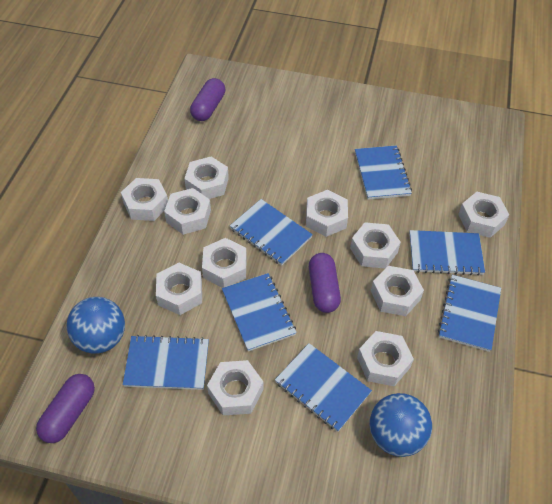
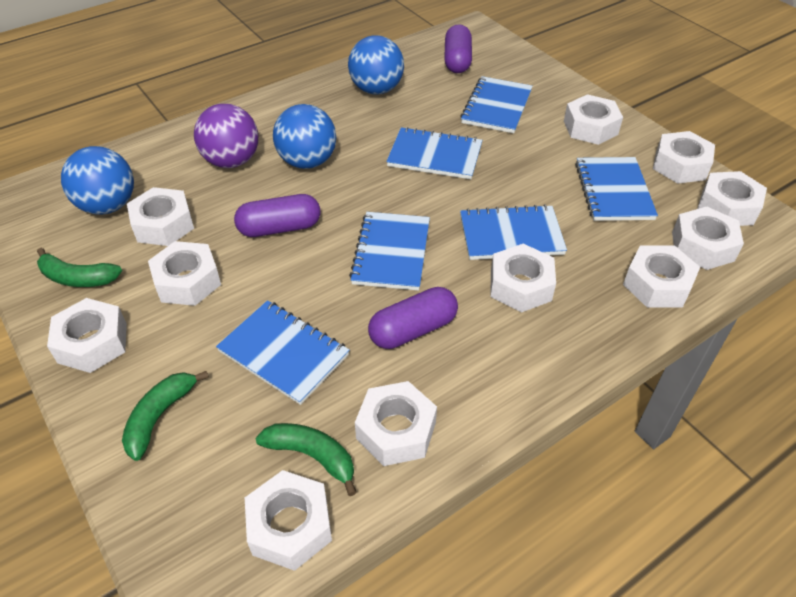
blue ball: 2 -> 3
blue notebook: 7 -> 6
green banana: 0 -> 3
purple ball: 0 -> 1

